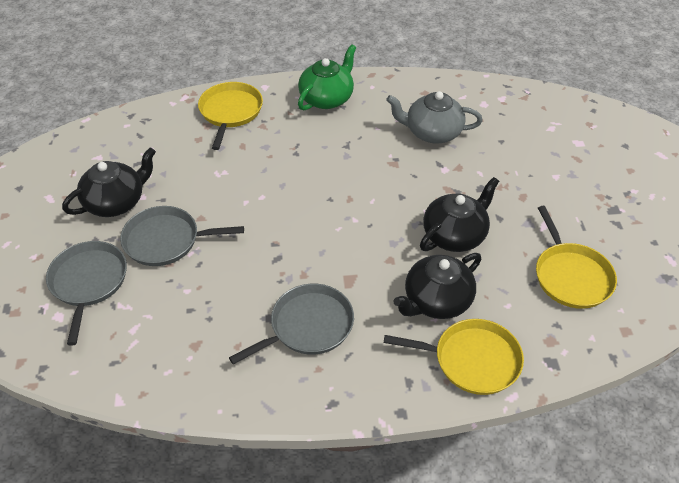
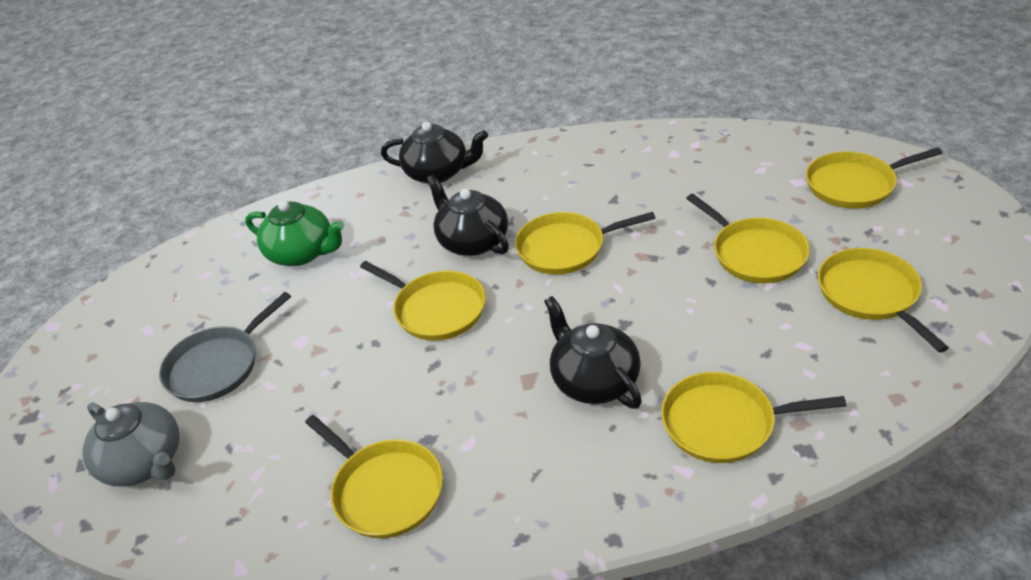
grey pan: 3 -> 1
yellow pan: 3 -> 7

